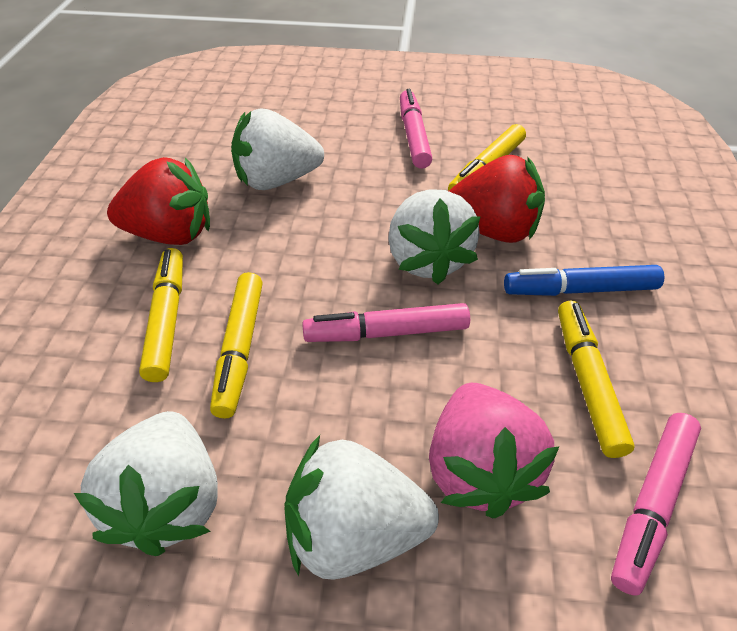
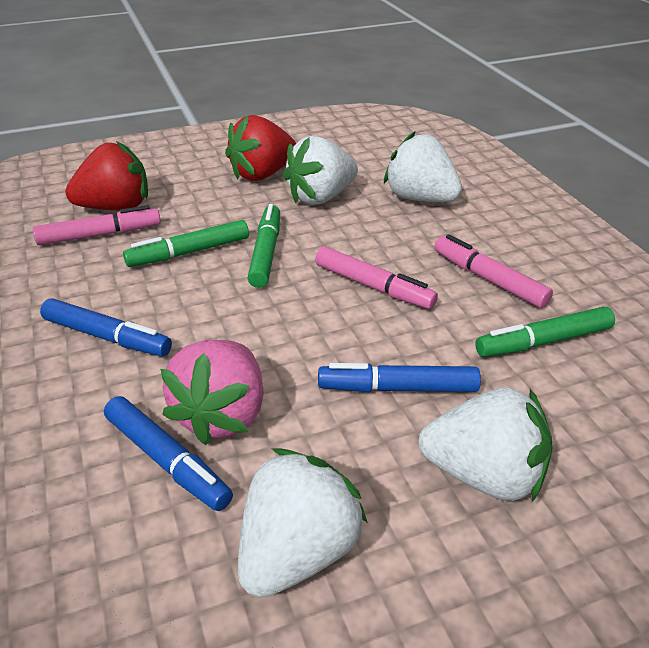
blue marker: 1 -> 3
green marker: 0 -> 3
yellow marker: 4 -> 0

